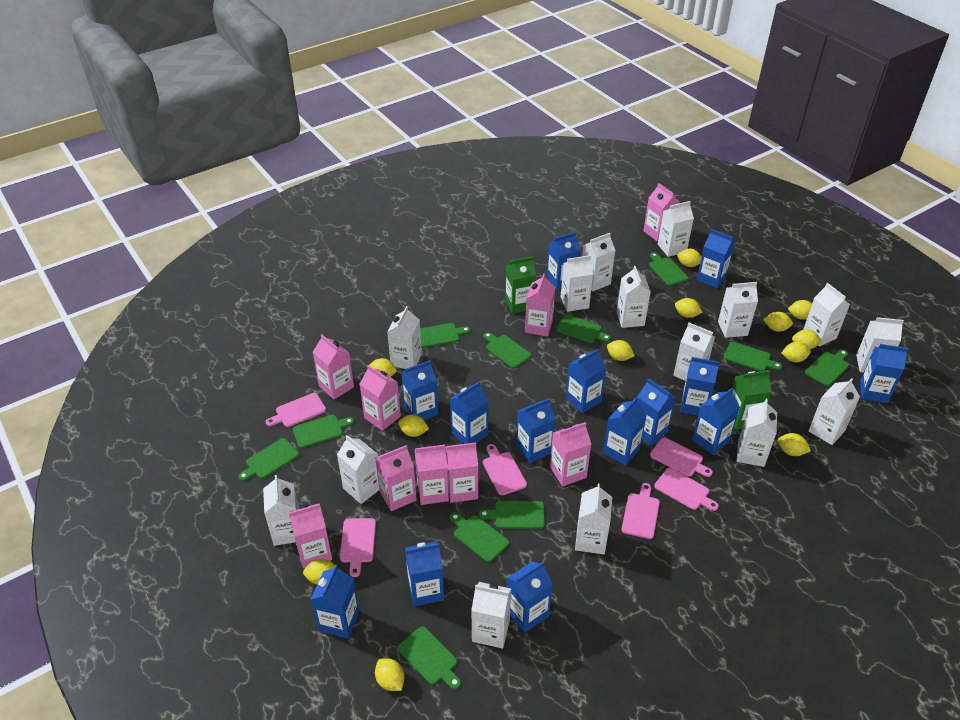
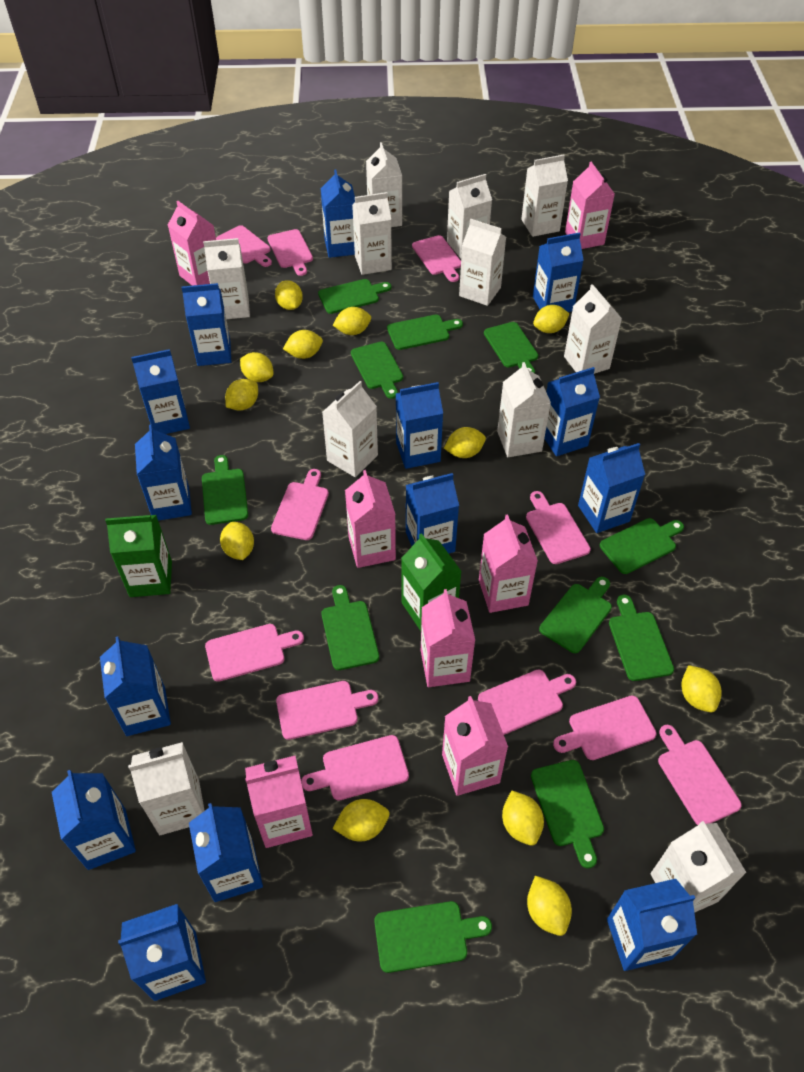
pink carton: 9 -> 7
pink cutting board: 6 -> 11
white carton: 15 -> 11

